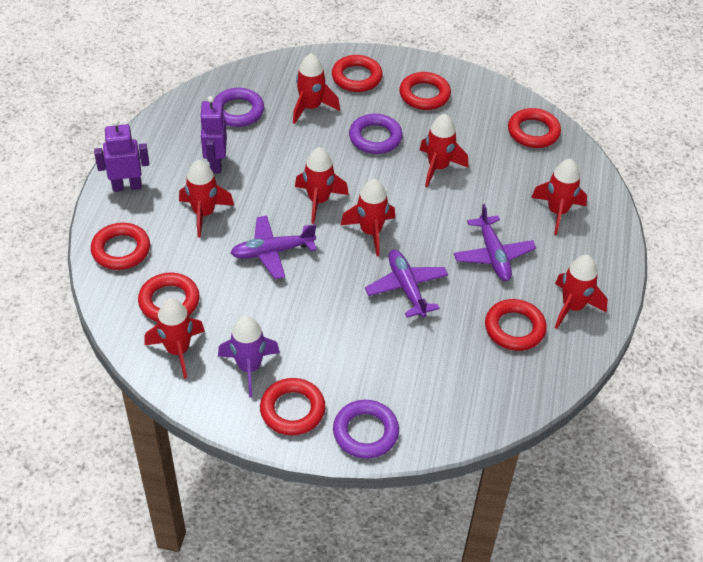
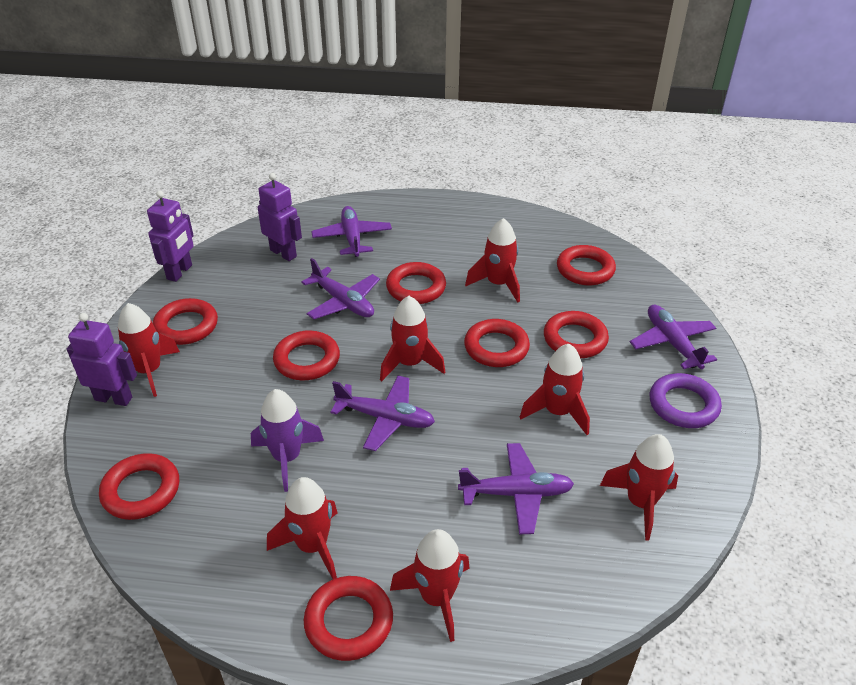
purple plane: 3 -> 5
purple ring: 3 -> 1
purple robot: 2 -> 3
red ring: 7 -> 8
red rocket: 8 -> 7

